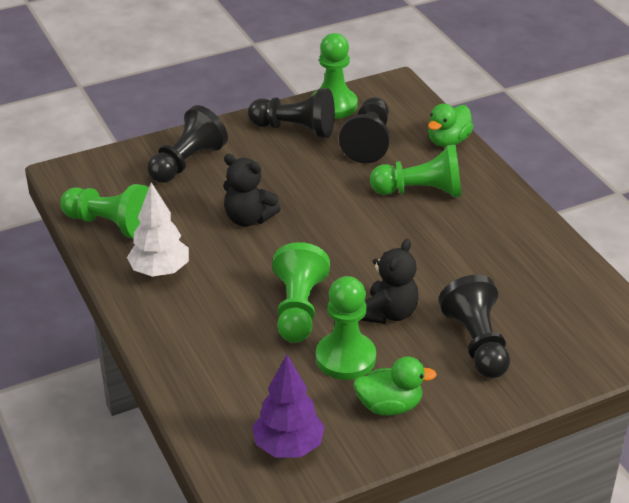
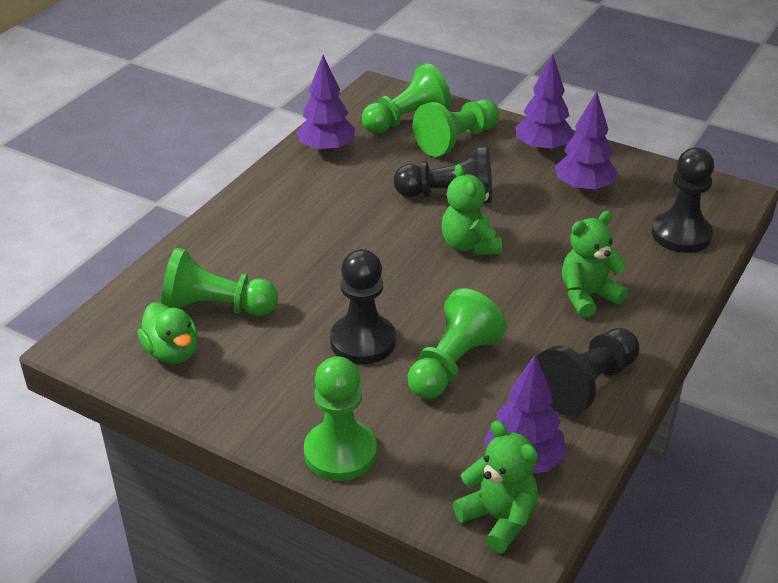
black teddy bear: 2 -> 0
green duck: 2 -> 1
green teddy bear: 0 -> 3
purple tree: 1 -> 4
white tree: 1 -> 0

